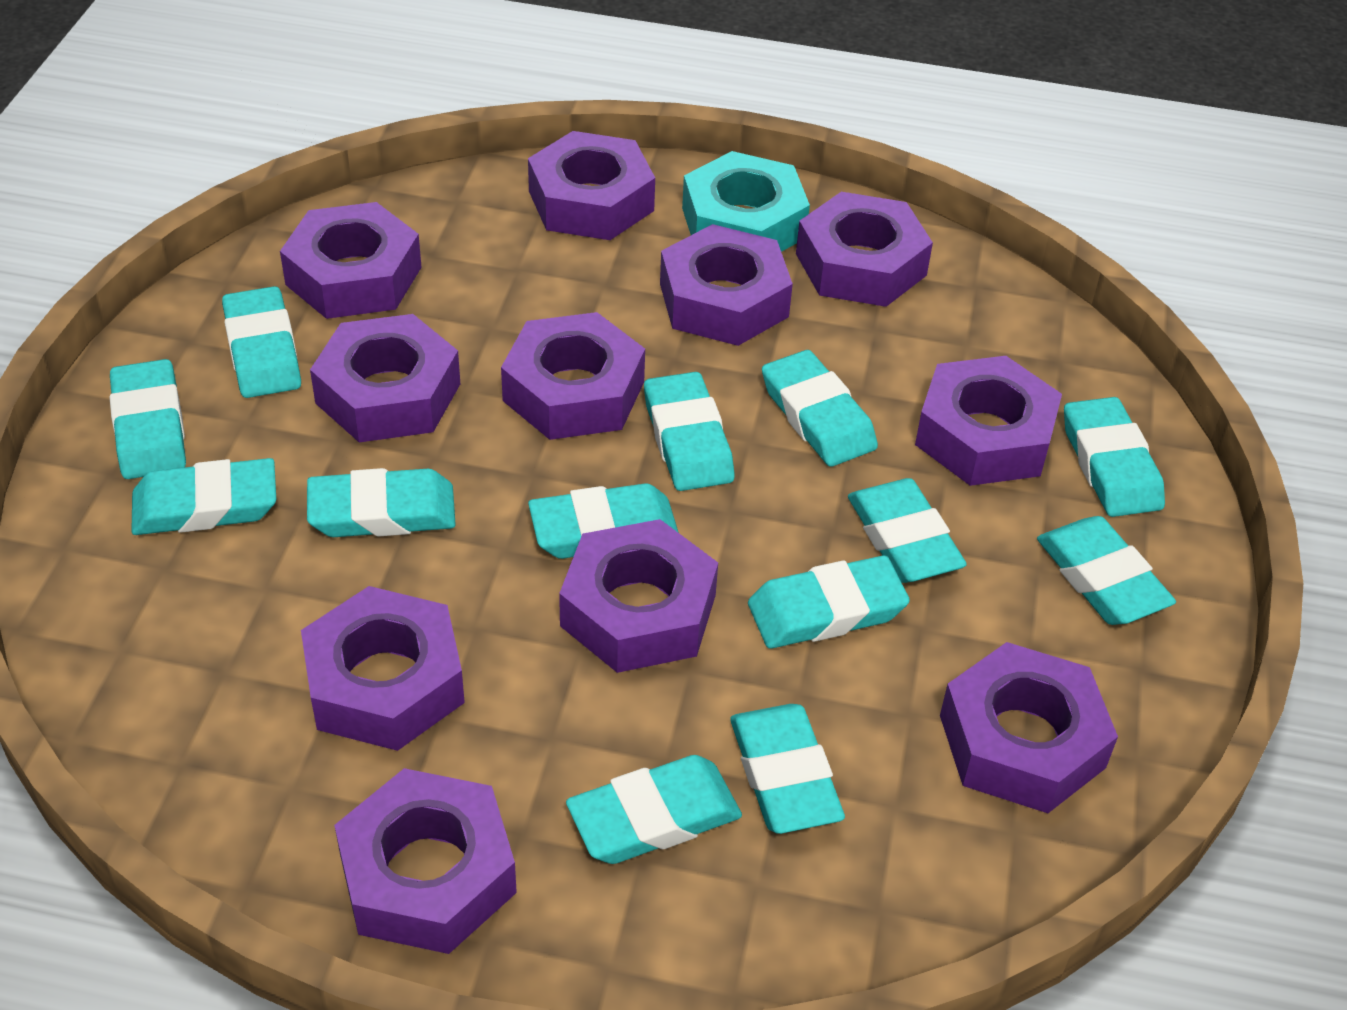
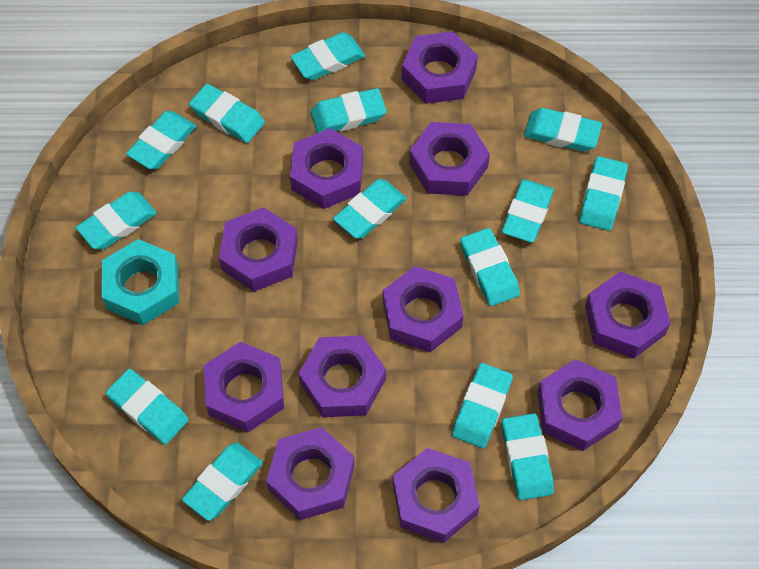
turquoise eraser: 13 -> 14

